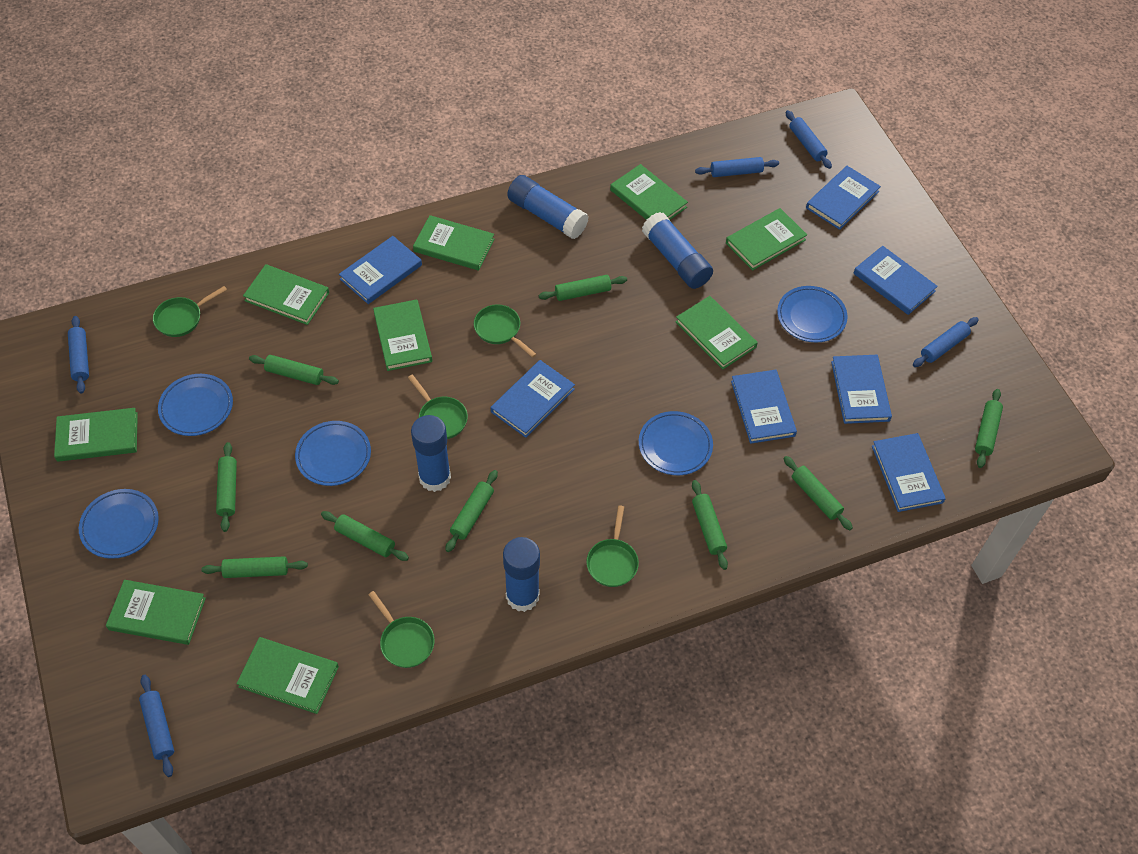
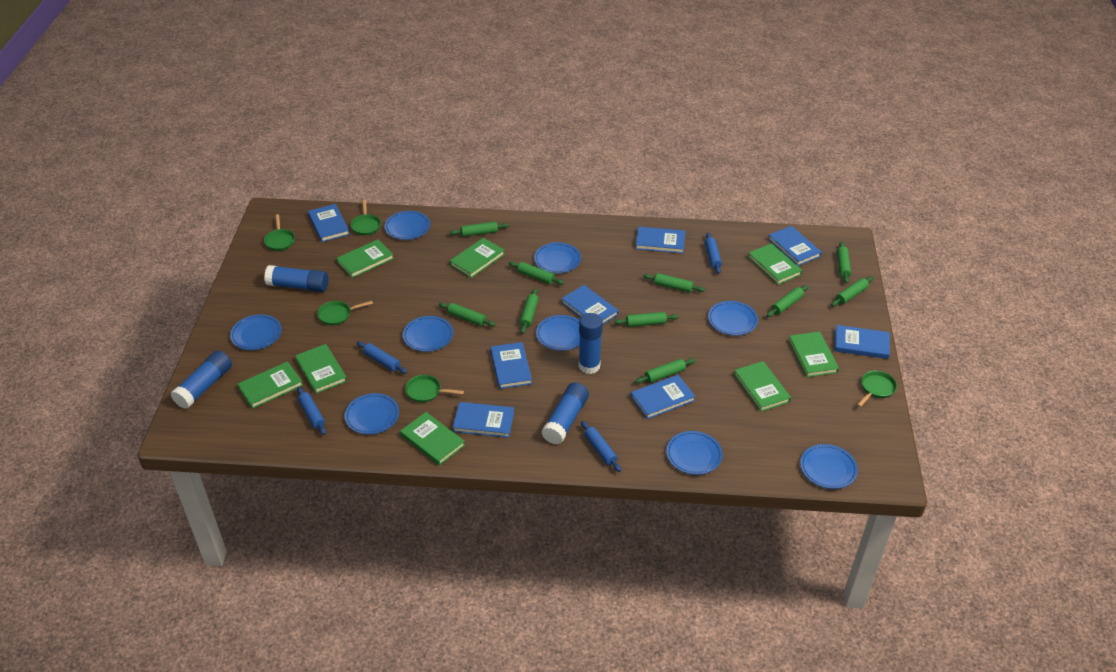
blue book: 7 -> 8
blue plate: 5 -> 9
blue rolling pin: 5 -> 4
green book: 9 -> 8
green rolling pin: 9 -> 10

